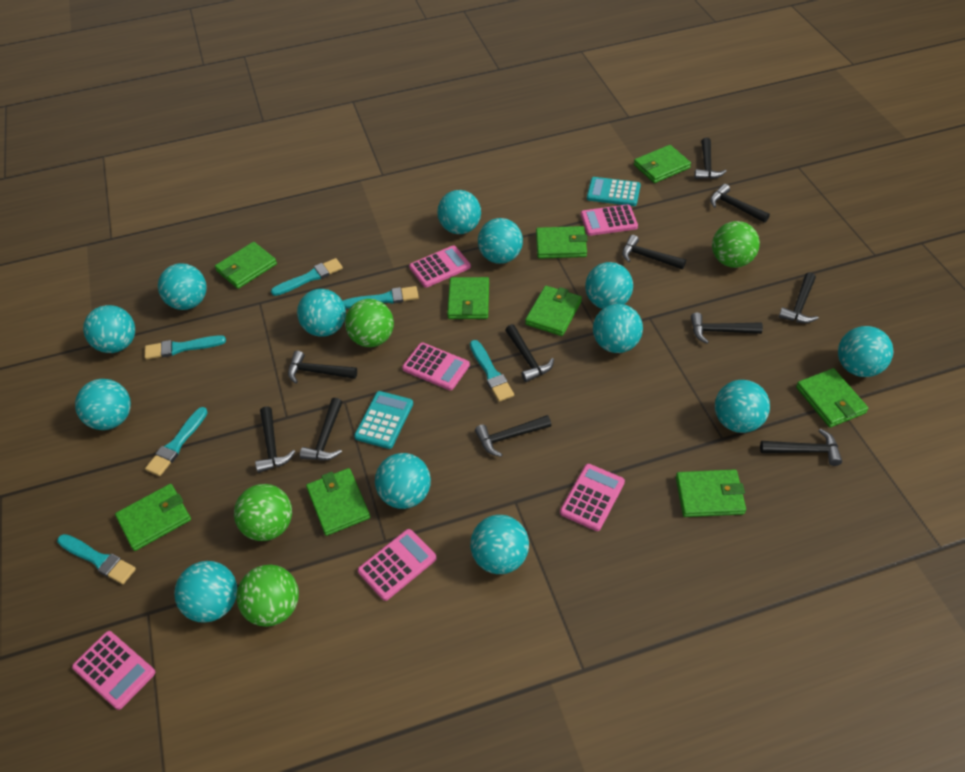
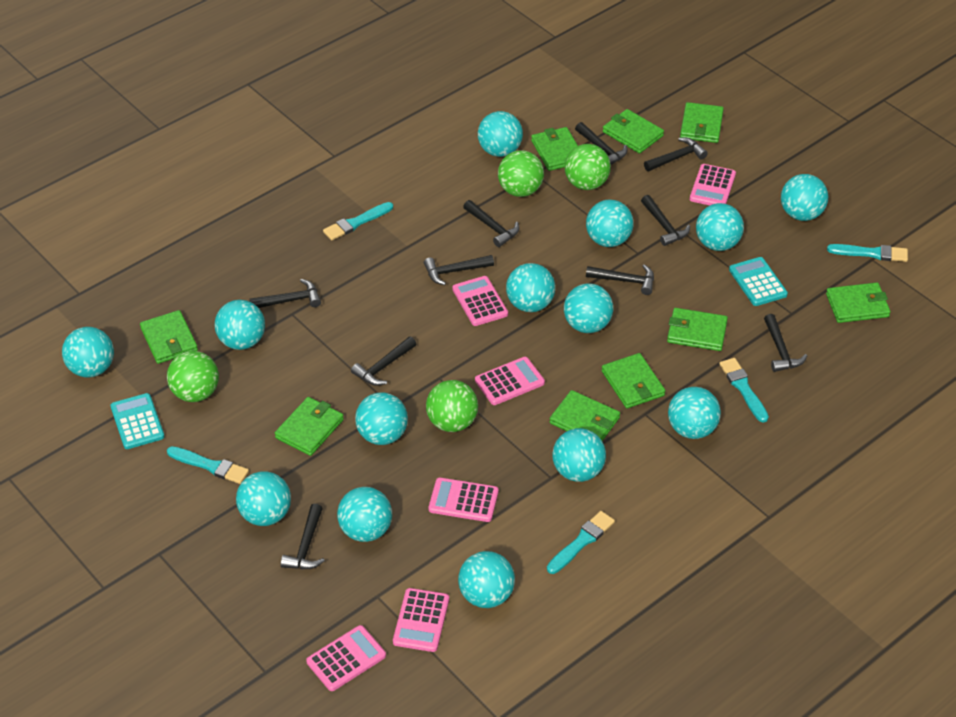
black hammer: 11 -> 10
turquoise ball: 13 -> 14
turquoise brush: 6 -> 5

